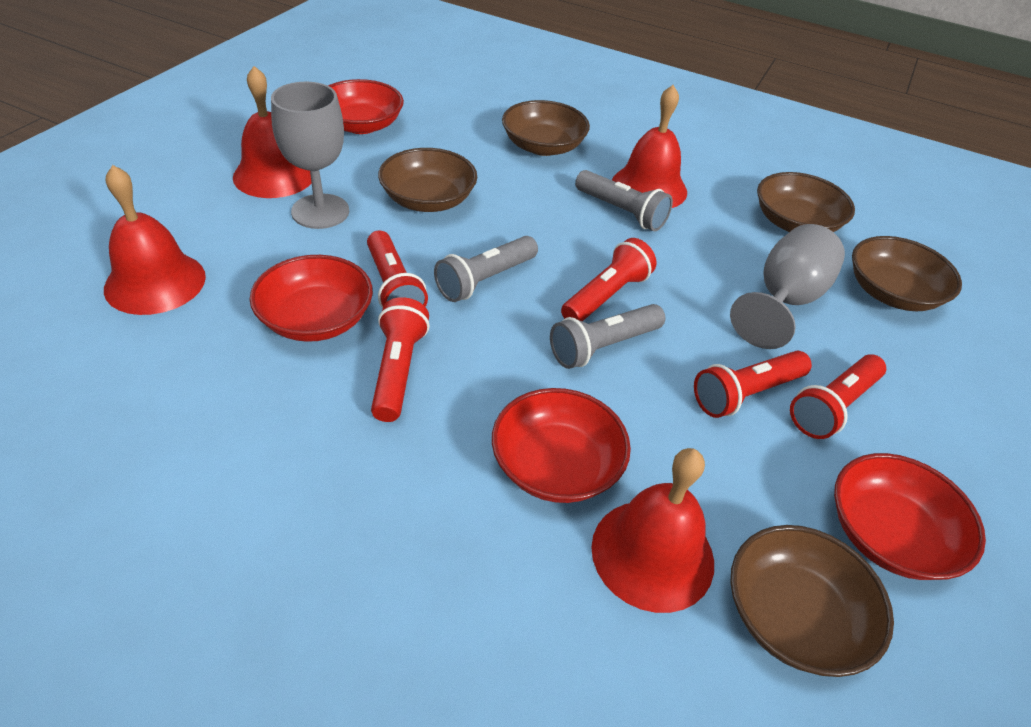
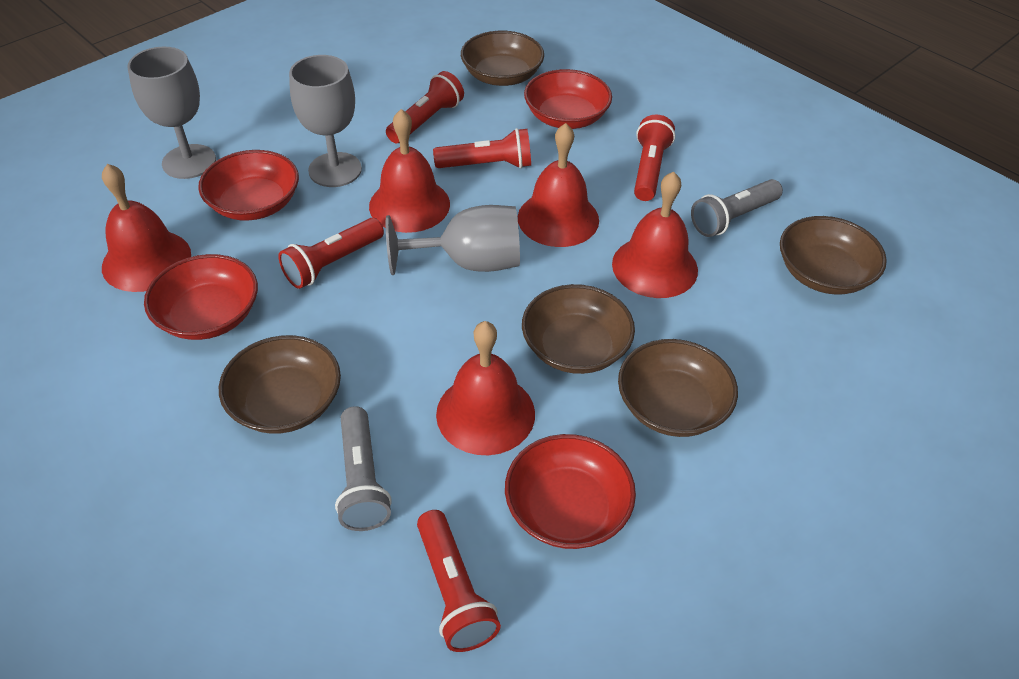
grey flashlight: 3 -> 2
grey goblet: 2 -> 3
red bell: 4 -> 5

